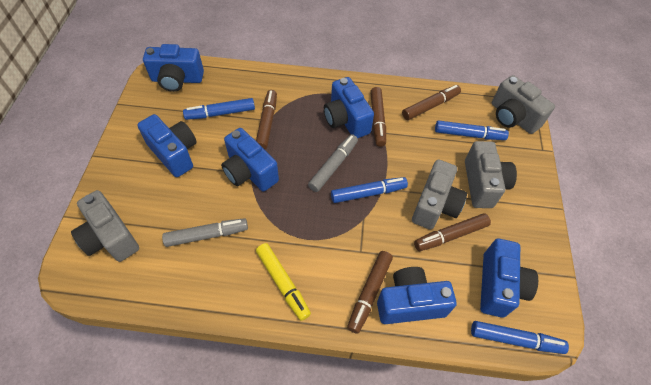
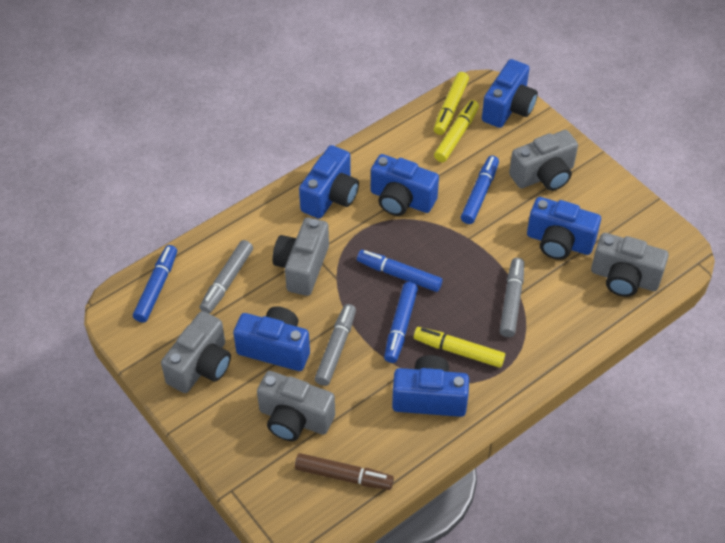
brown marker: 5 -> 1
grey camera: 4 -> 5
grey marker: 2 -> 3
yellow marker: 1 -> 3

